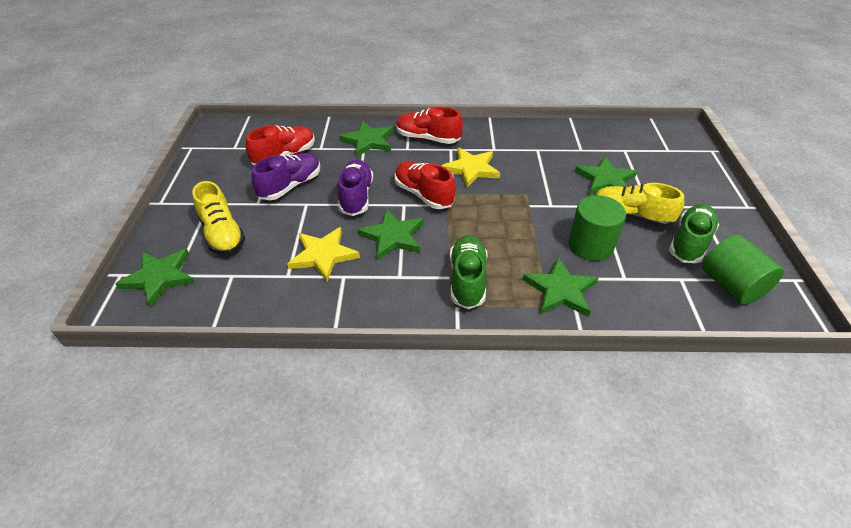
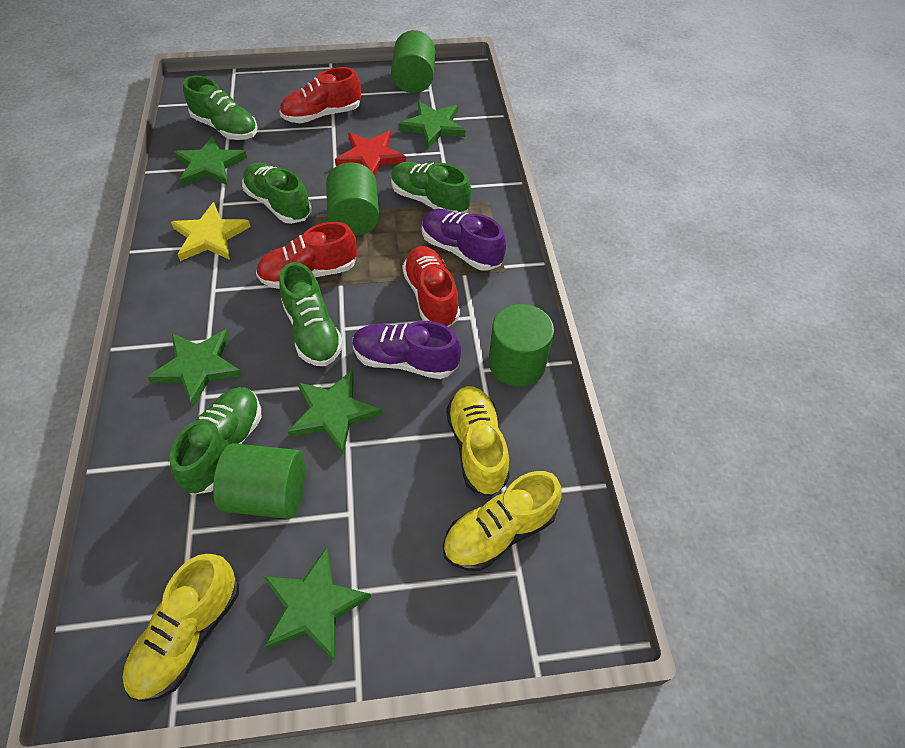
green cylinder: 2 -> 4
green shoe: 2 -> 5
red star: 0 -> 1
yellow shoe: 2 -> 3
yellow star: 2 -> 1

